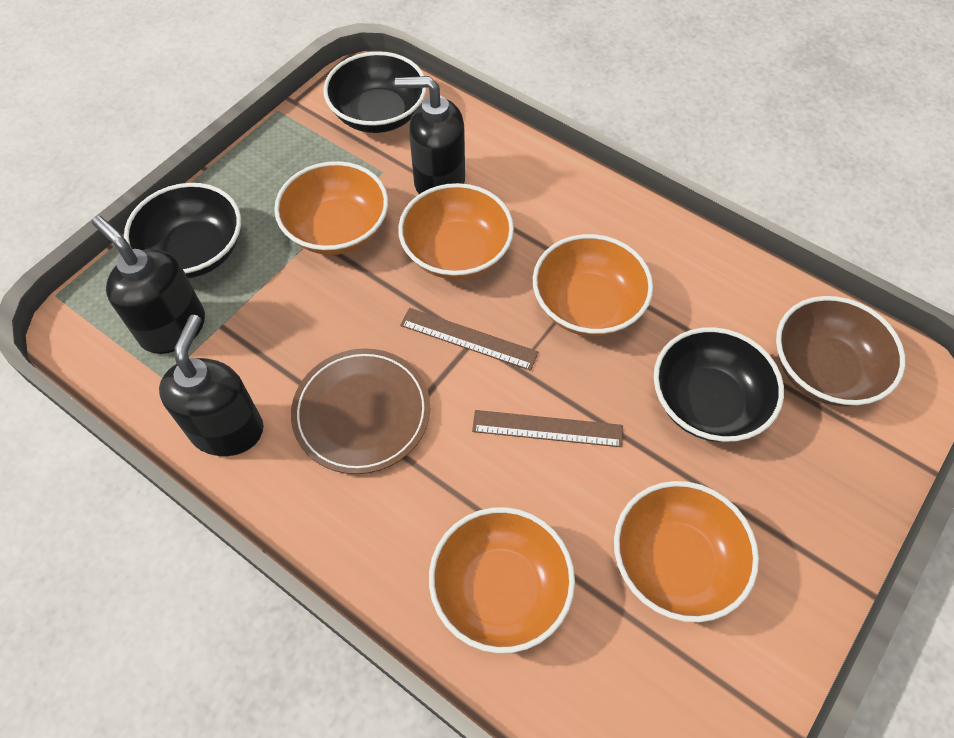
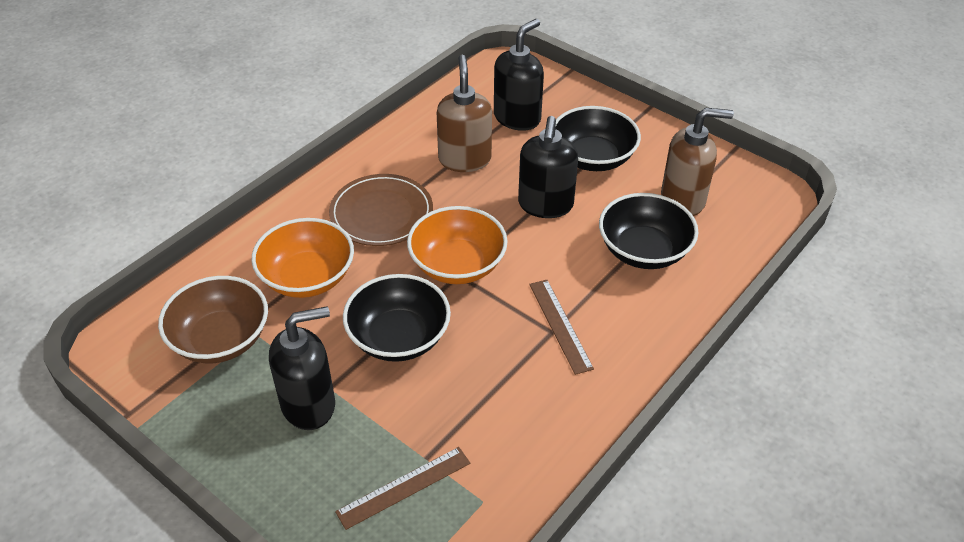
brown soap dispenser: 0 -> 2
orange bowl: 5 -> 2

